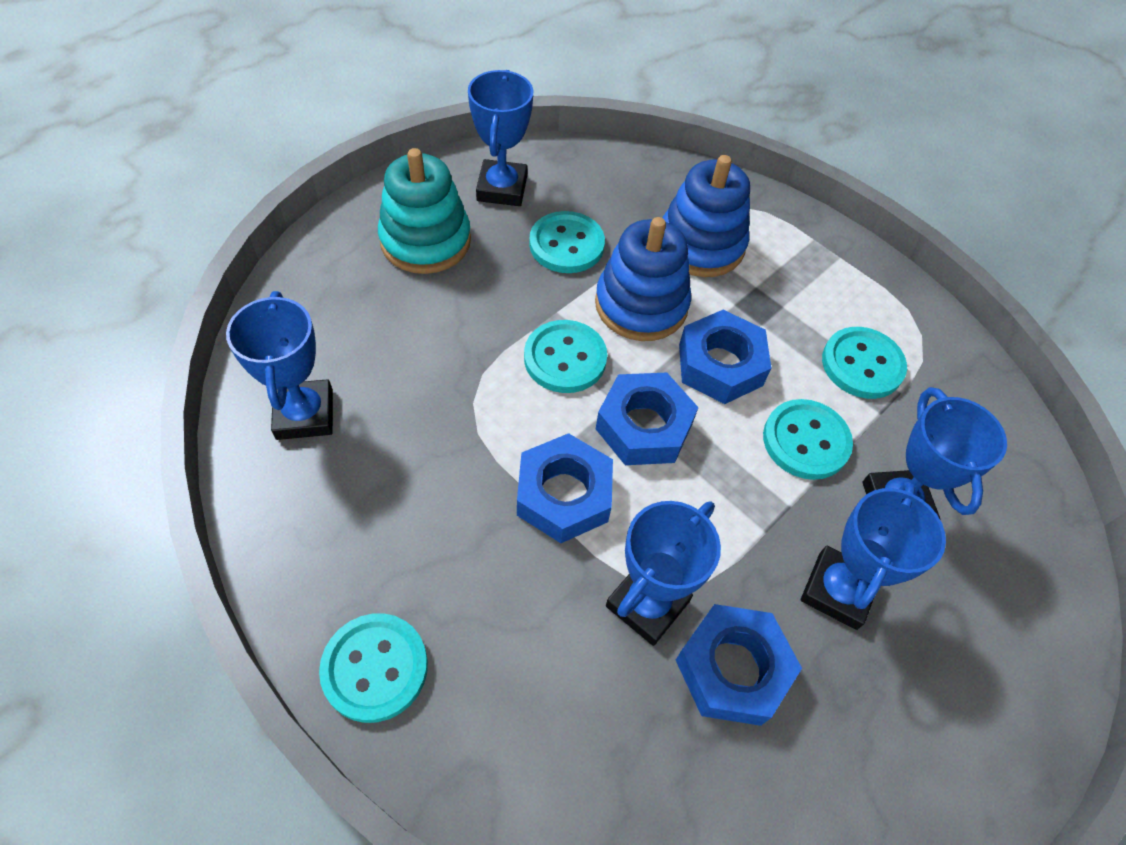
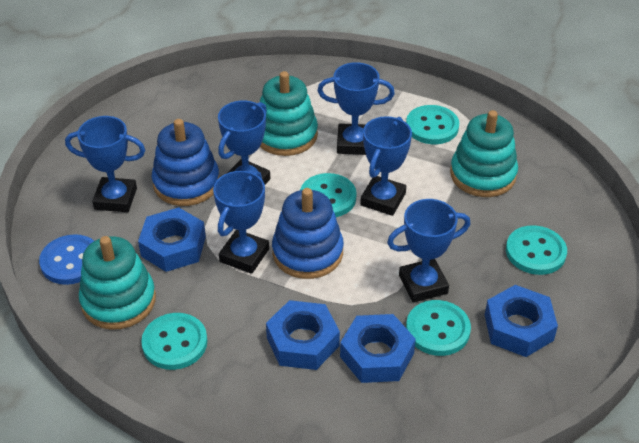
blue button: 0 -> 1
blue trophy: 5 -> 6
turquoise stacking toy: 1 -> 3

